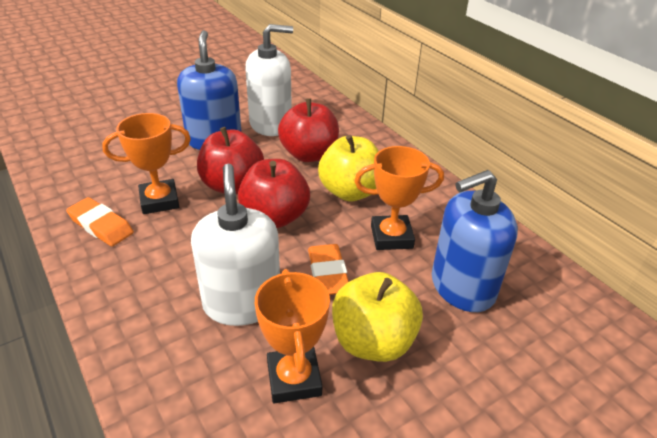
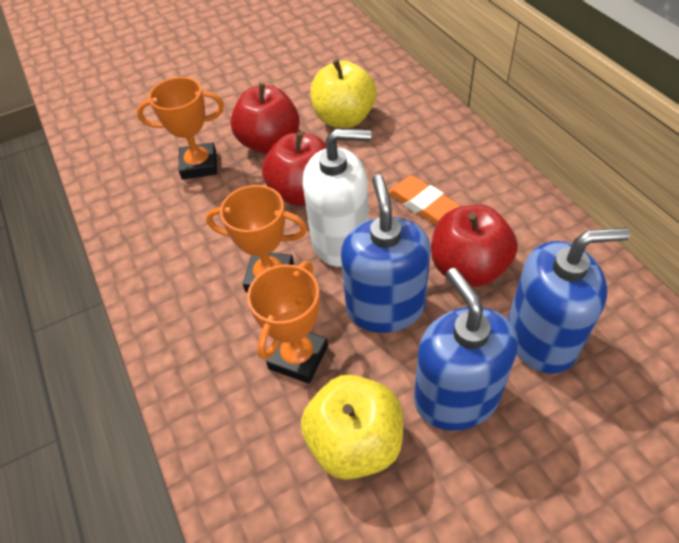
blue soap dispenser: 2 -> 3
orange eraser: 2 -> 1
white soap dispenser: 2 -> 1

